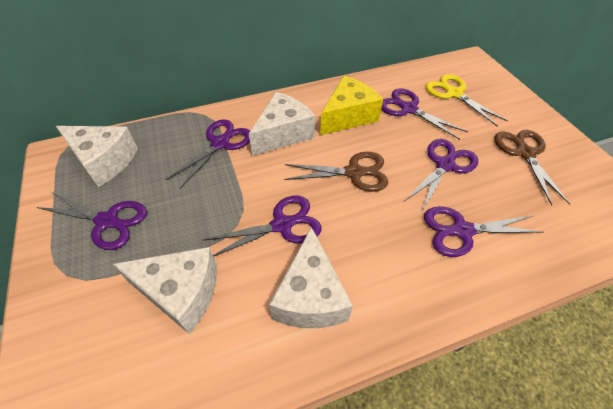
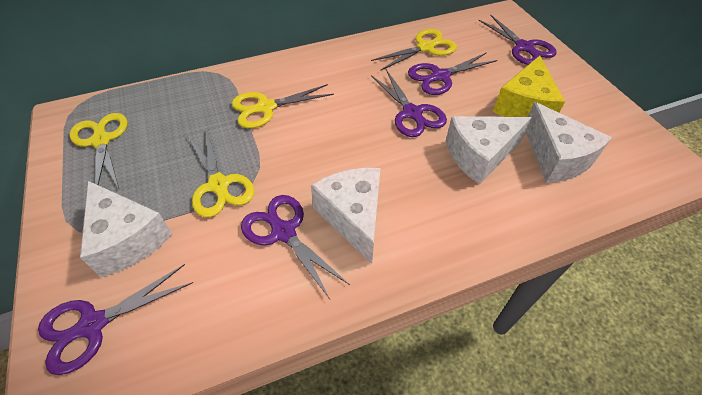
brown scissors: 2 -> 0
purple scissors: 6 -> 5
yellow scissors: 1 -> 4

